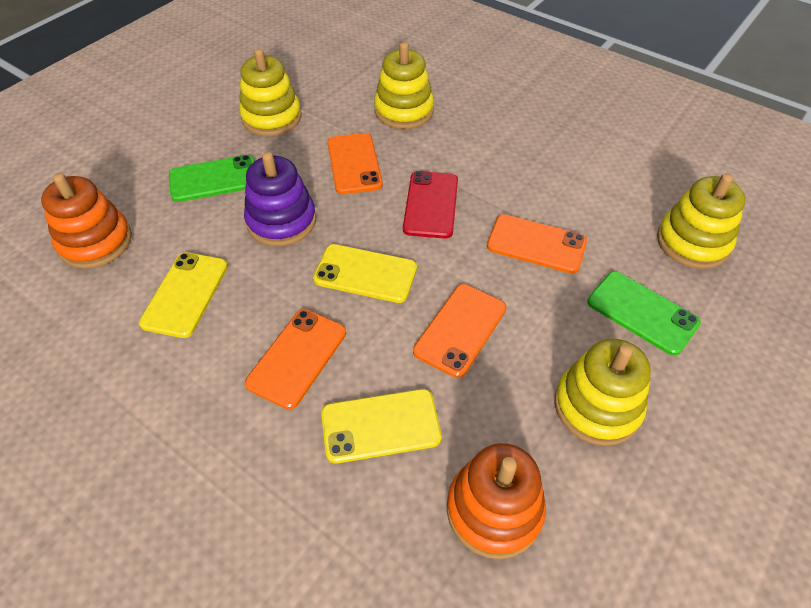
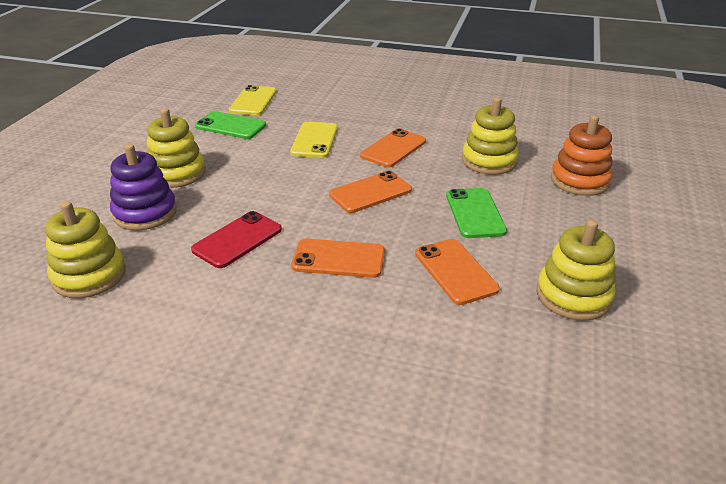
orange stacking toy: 2 -> 1
yellow phone: 3 -> 2

